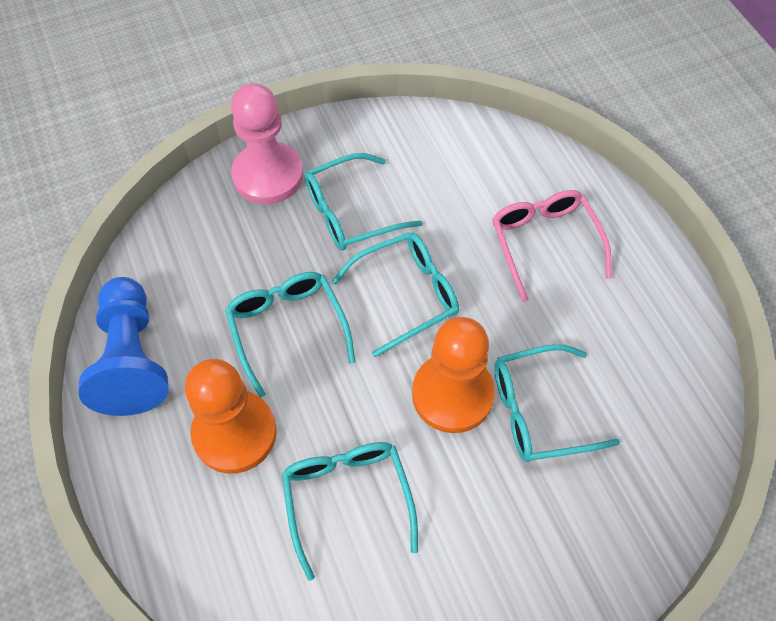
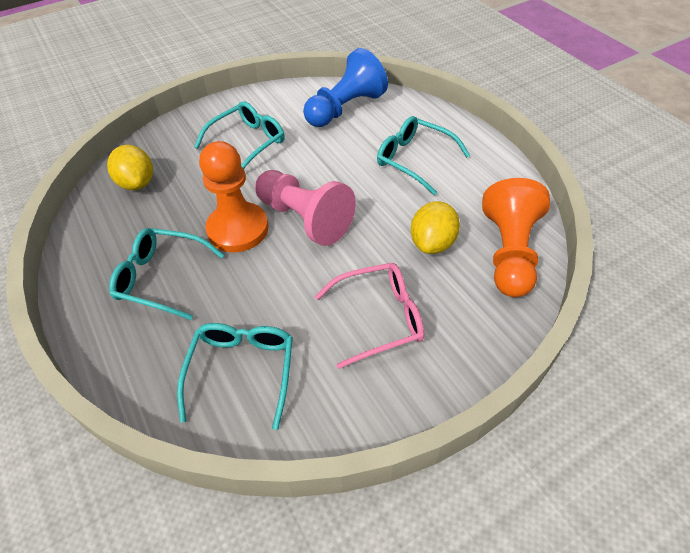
turquoise glasses: 5 -> 4
yellow lemon: 0 -> 2

